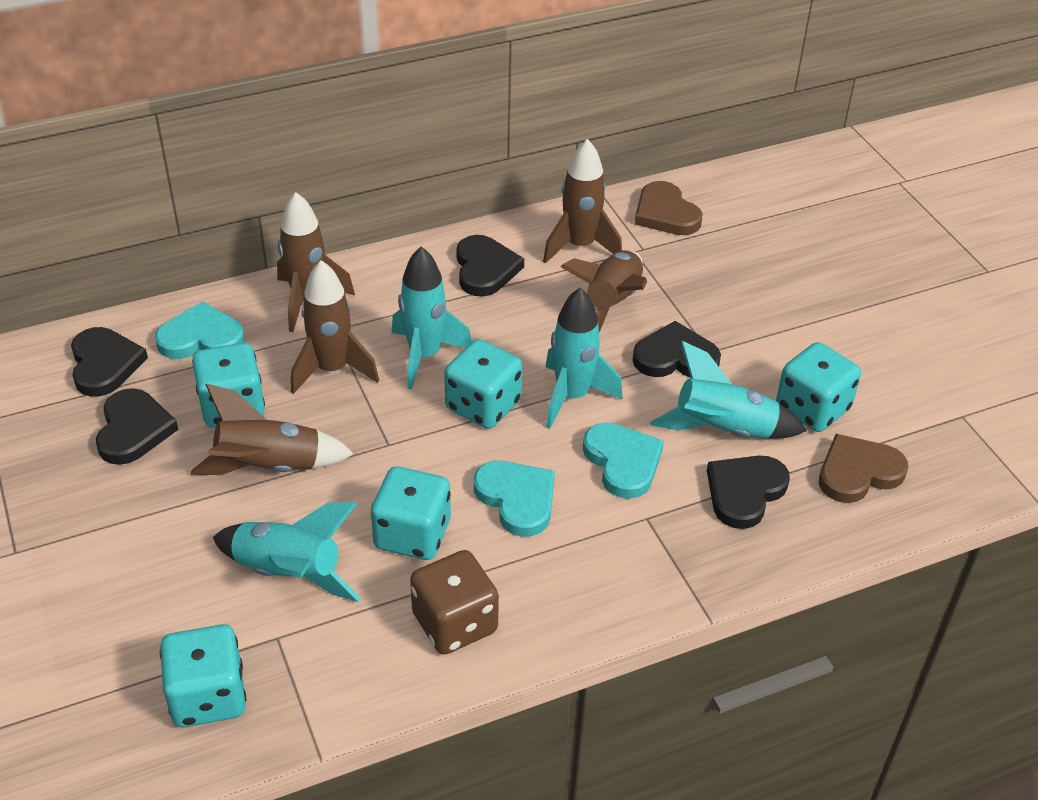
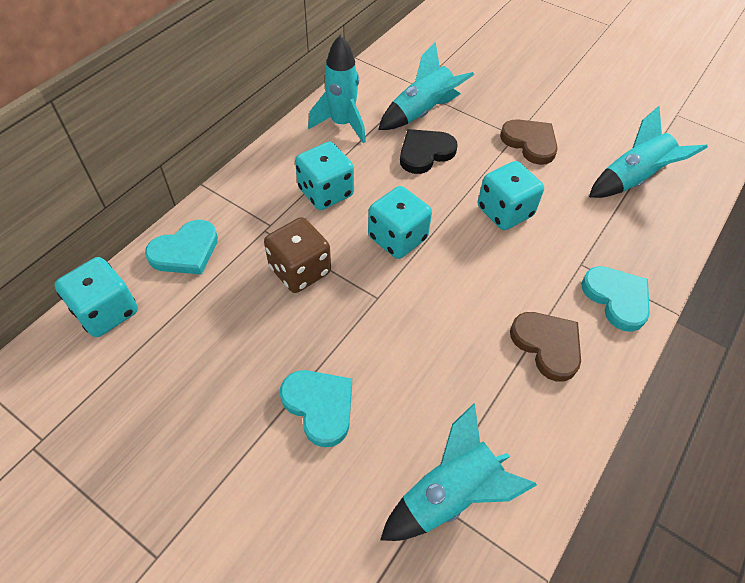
black heart: 5 -> 1
brown rocket: 5 -> 0
turquoise dice: 5 -> 4

